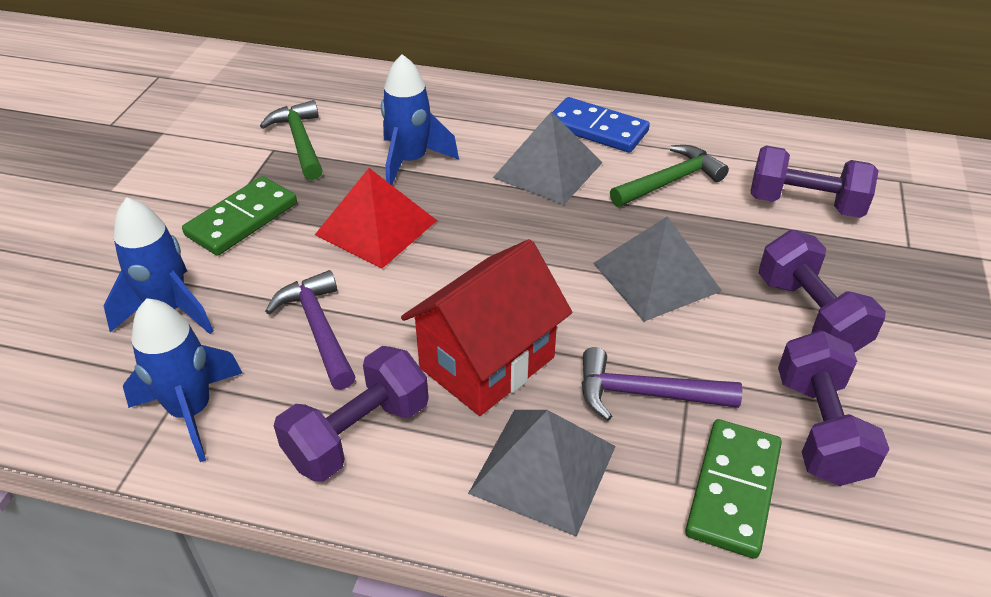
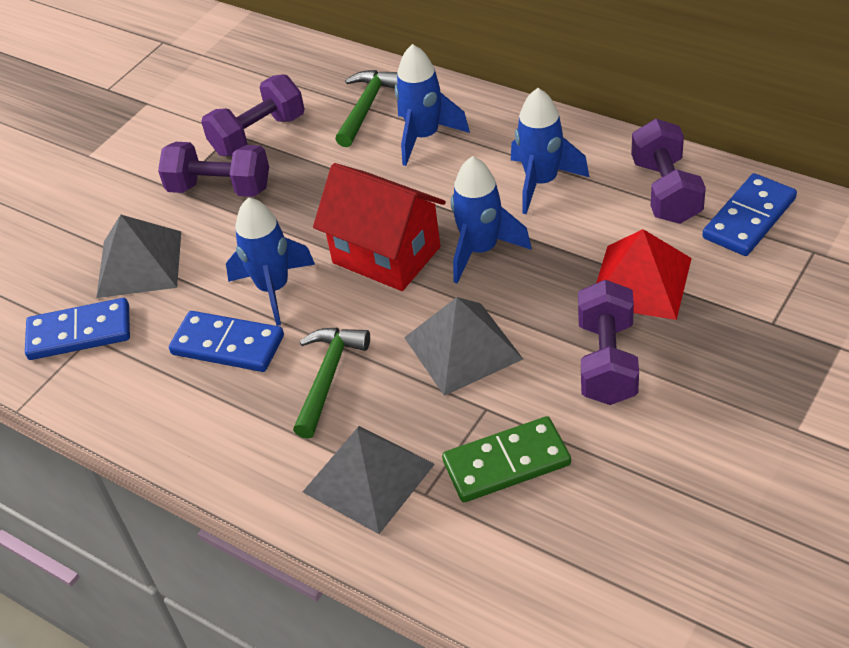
blue domino: 1 -> 3
blue rocket: 3 -> 4
green domino: 2 -> 1
purple hammer: 2 -> 0

